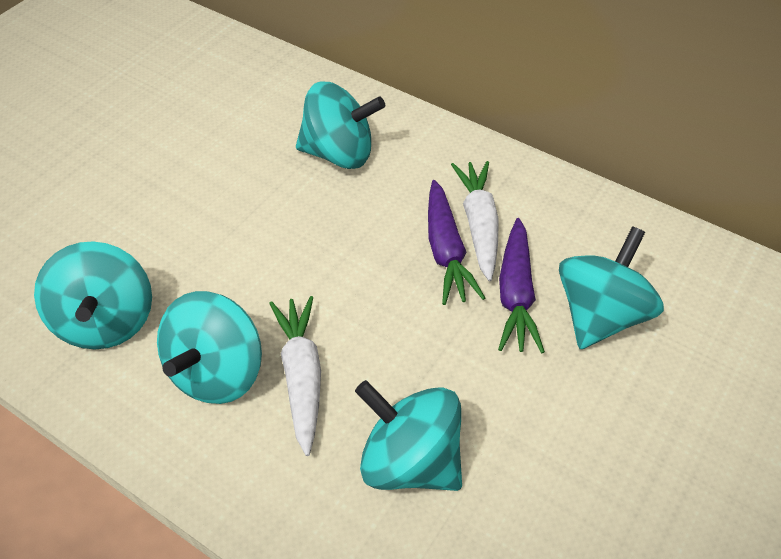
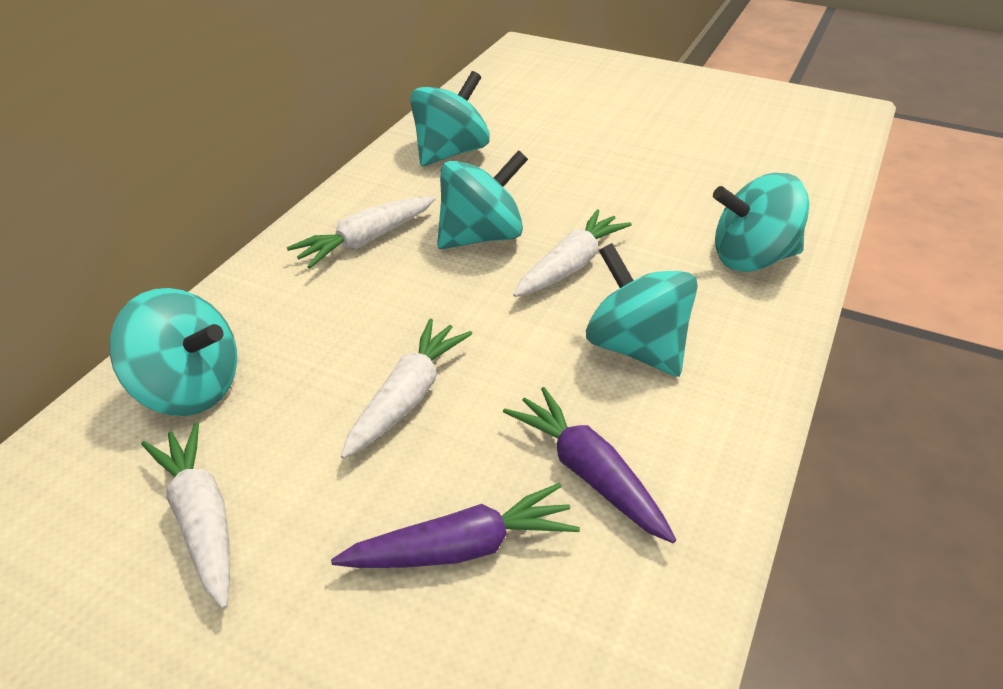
white carrot: 2 -> 4

